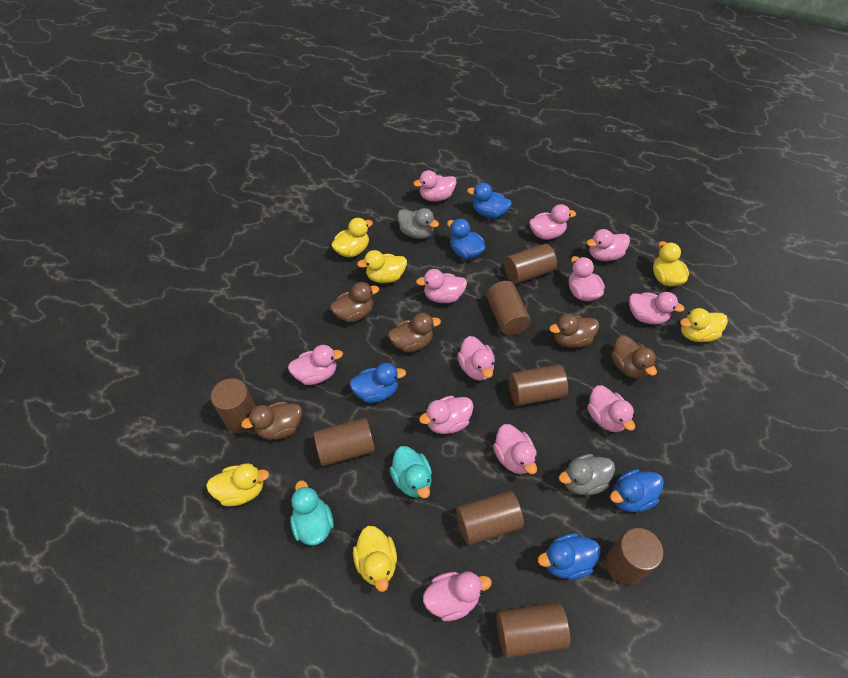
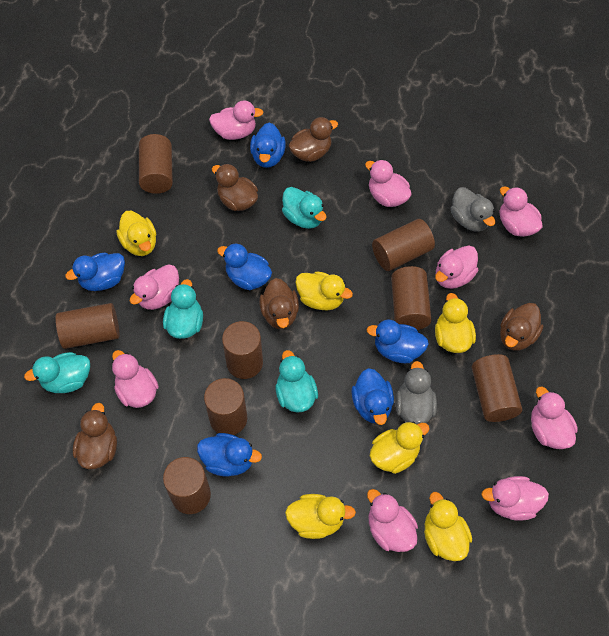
blue duck: 5 -> 6
pink duck: 12 -> 9
turquoise duck: 2 -> 4

